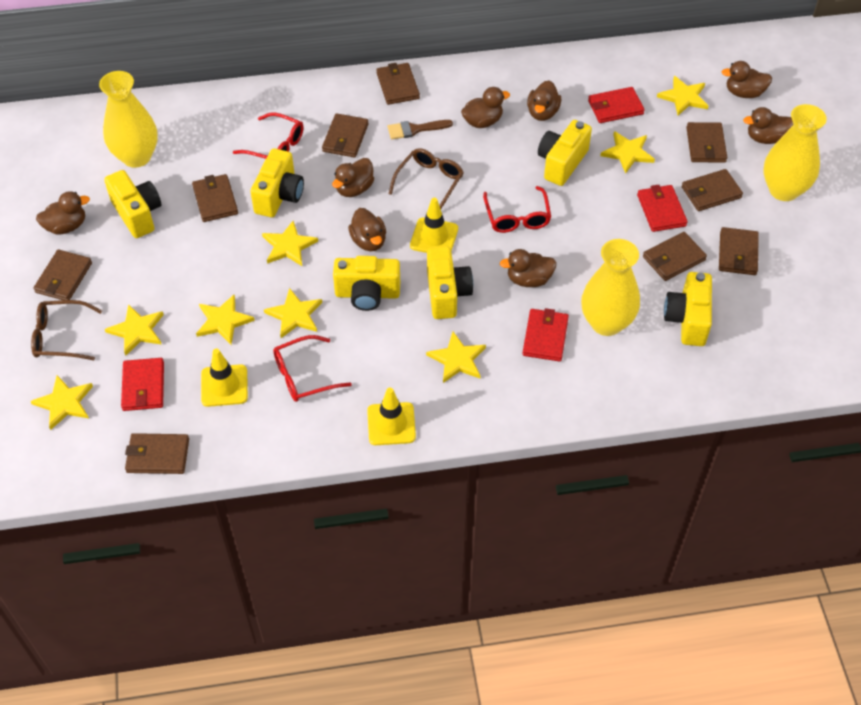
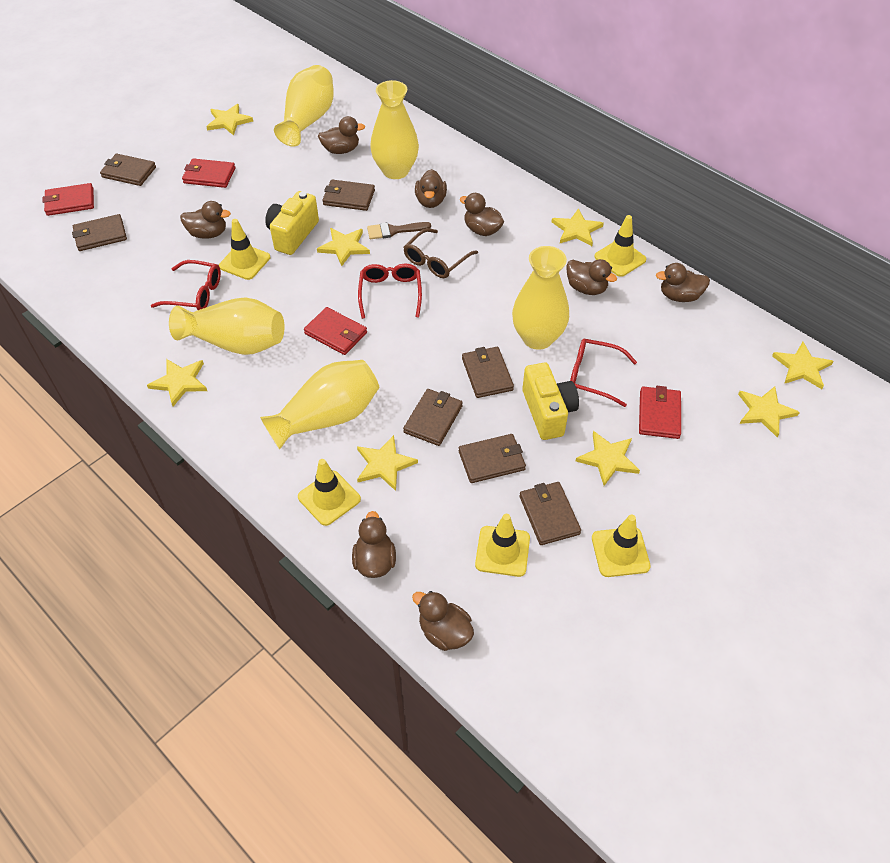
brown glasses: 2 -> 1
brown wallet: 9 -> 7
yellow camera: 6 -> 2
yellow traffic cone: 3 -> 5
yellow vase: 3 -> 5

